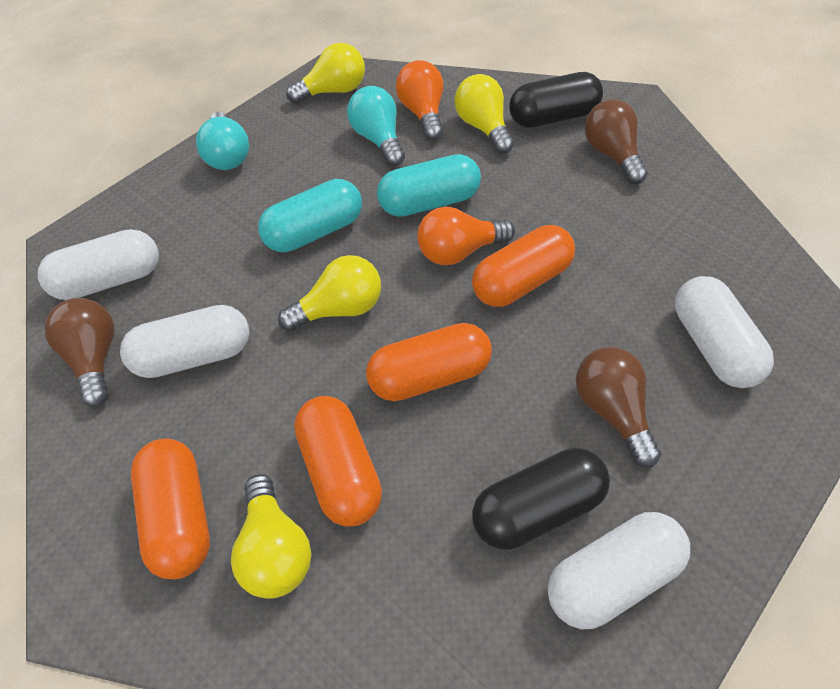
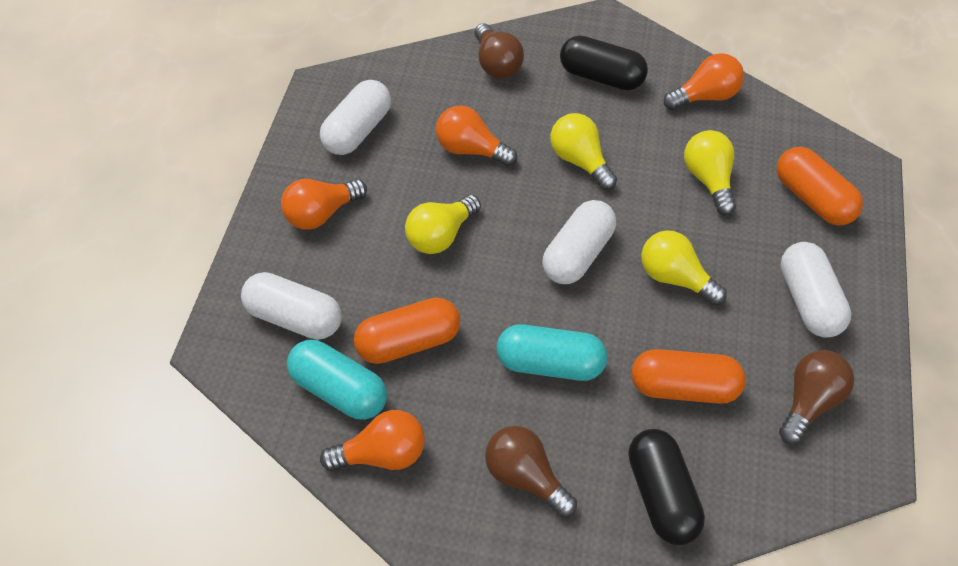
orange capsule: 4 -> 3
orange light bulb: 2 -> 4
turquoise light bulb: 2 -> 0

